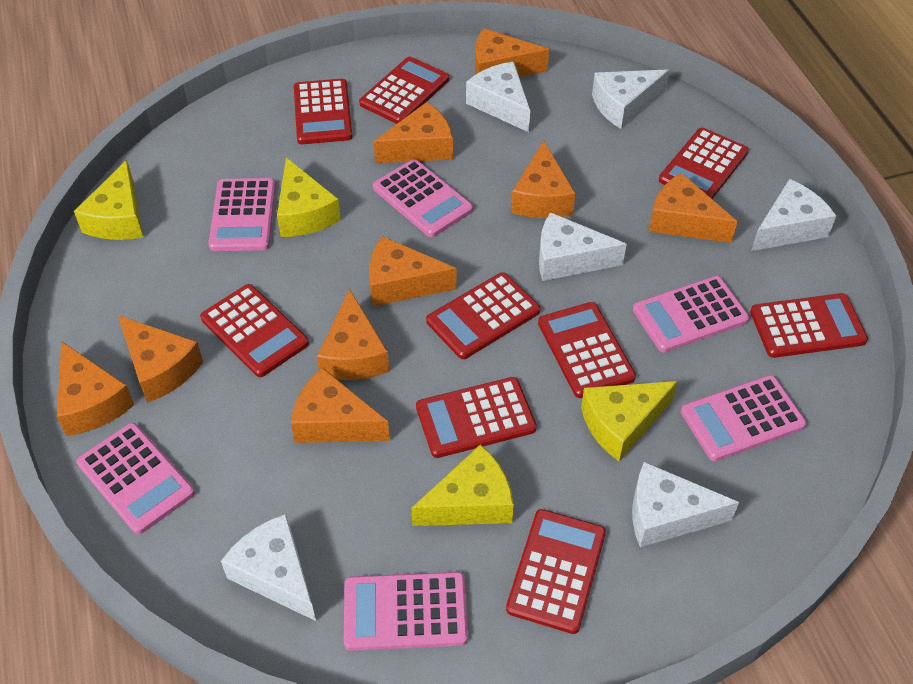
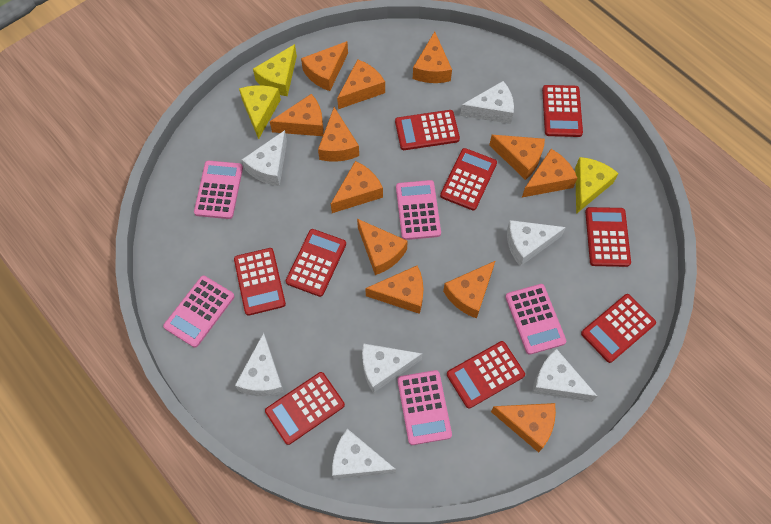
orange cheese: 9 -> 12
pink calculator: 6 -> 5
white cheese: 6 -> 7
yellow cheese: 4 -> 3

